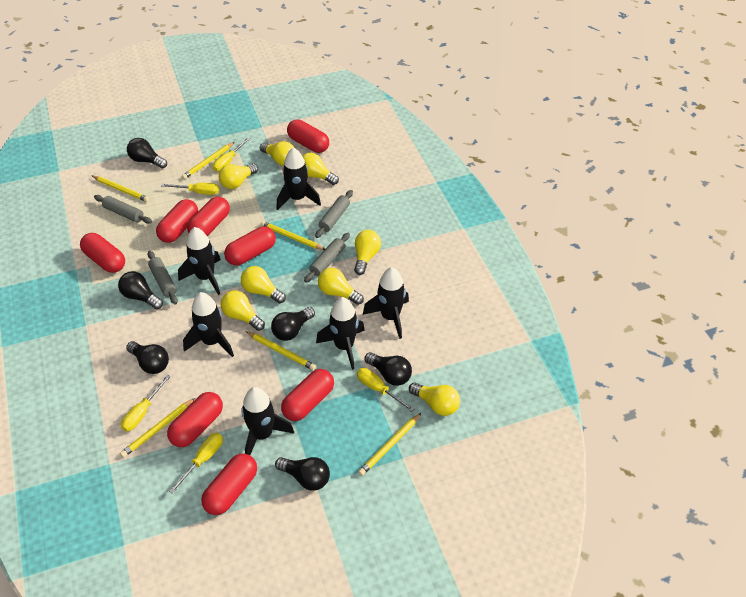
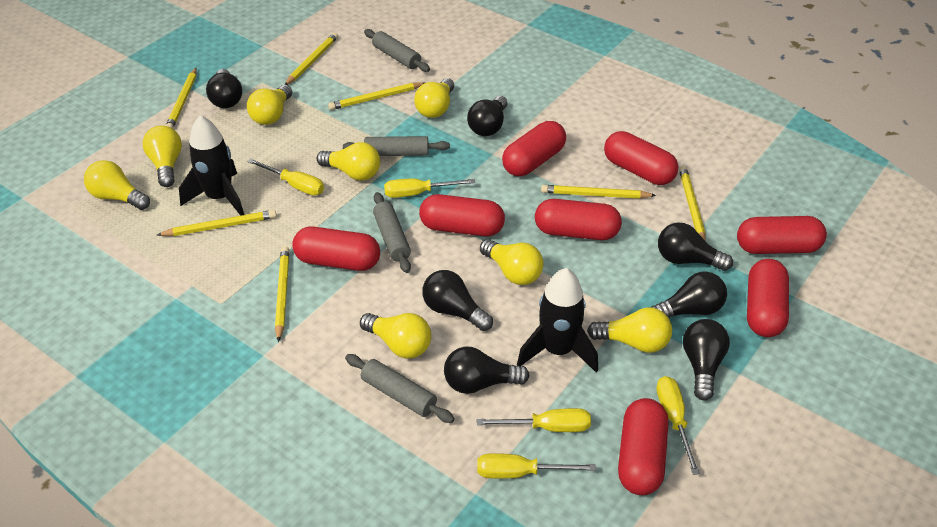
black light bulb: 6 -> 7
black rocket: 6 -> 2
yellow pencil: 6 -> 7

